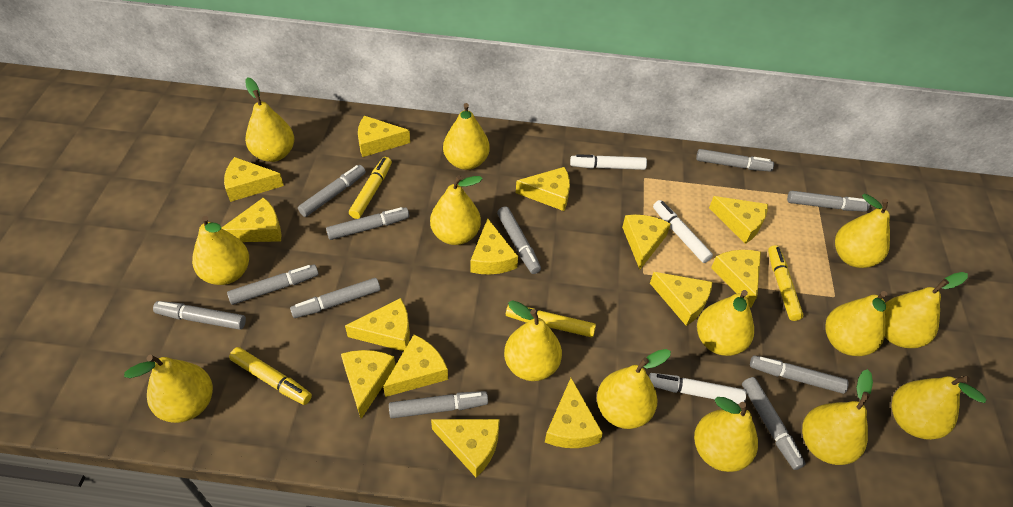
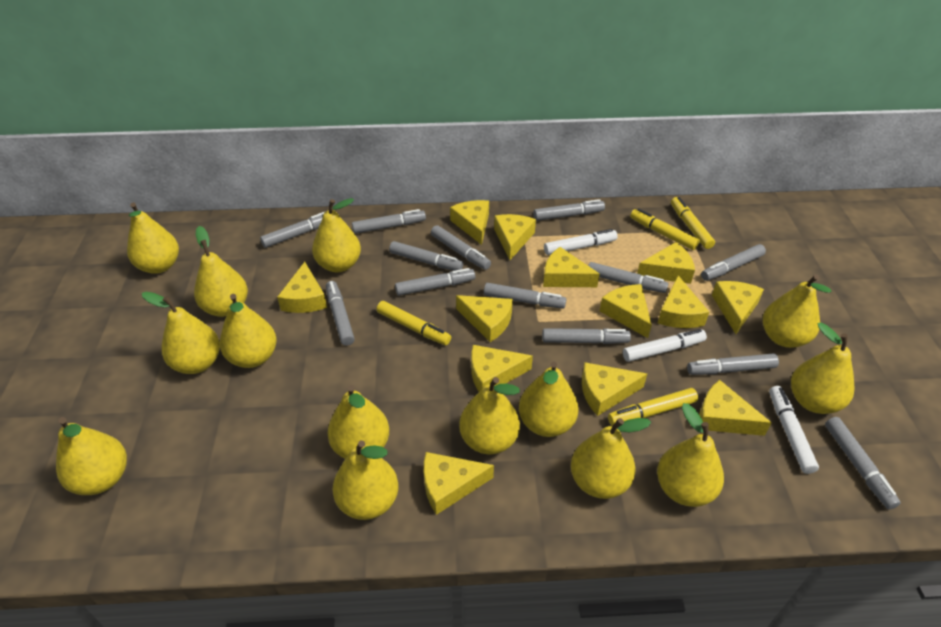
grey marker: 11 -> 13
yellow cheese: 14 -> 13

